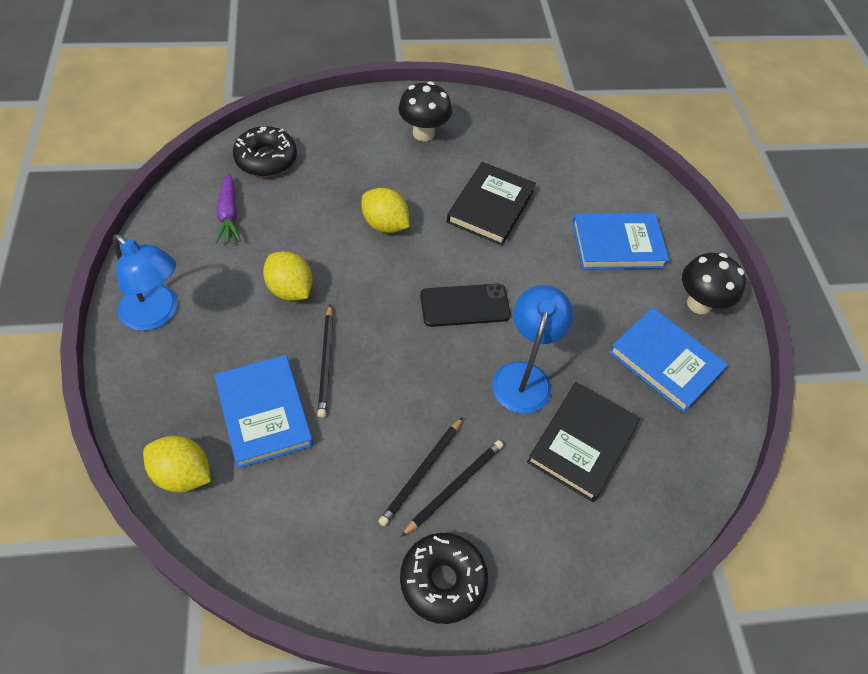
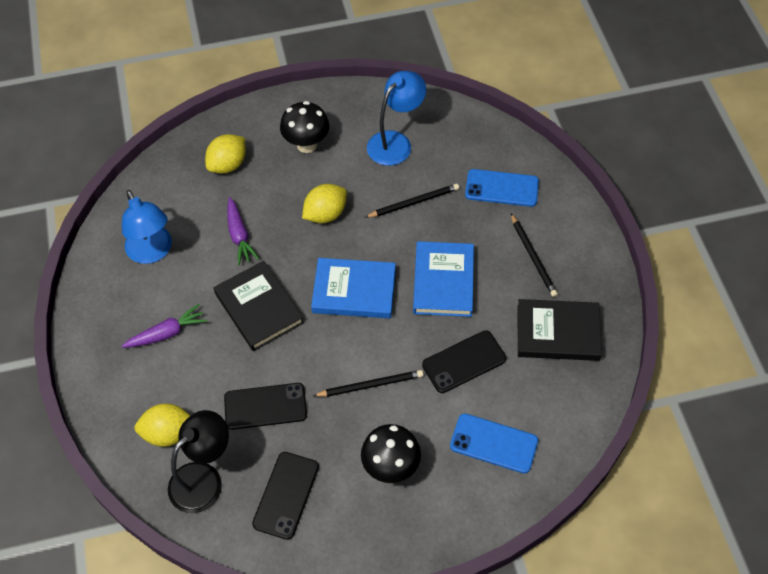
black donut: 2 -> 0
black lamp: 0 -> 1
black phone: 1 -> 3
blue book: 3 -> 2
blue phone: 0 -> 2
purple carrot: 1 -> 2

